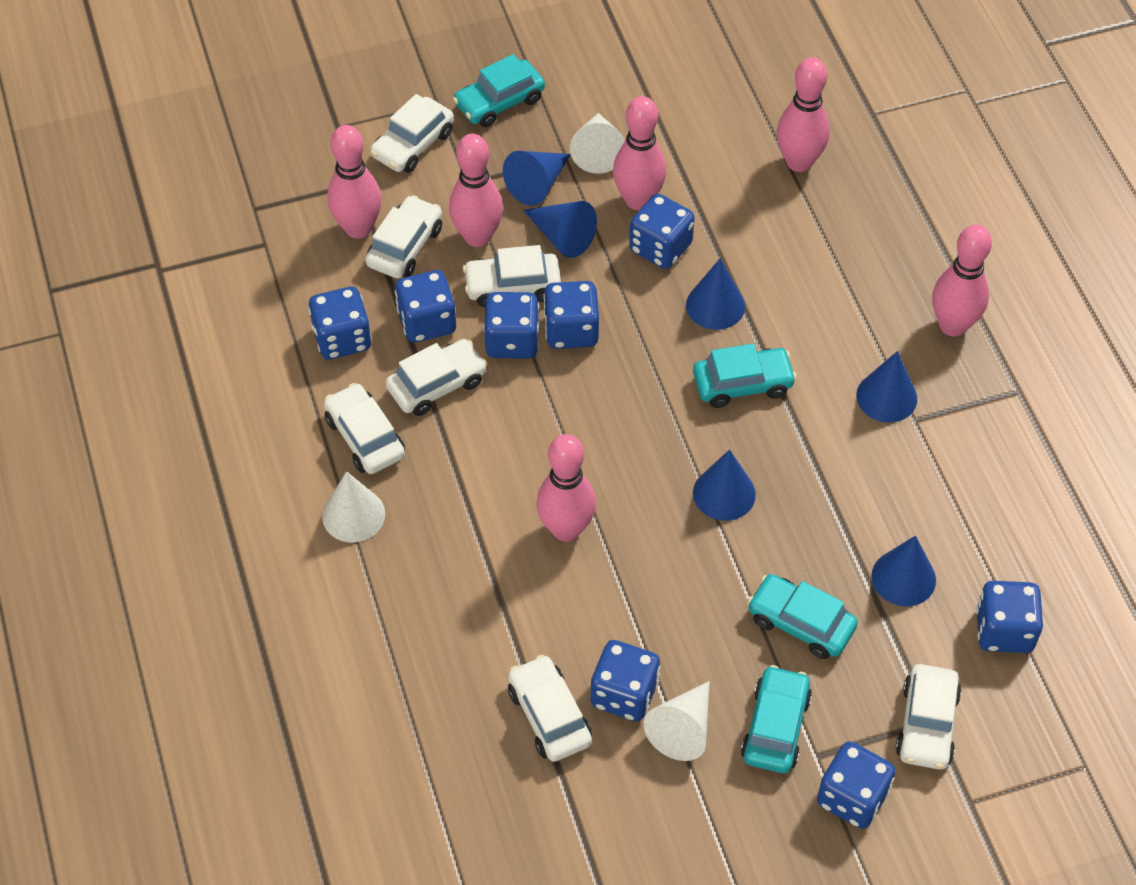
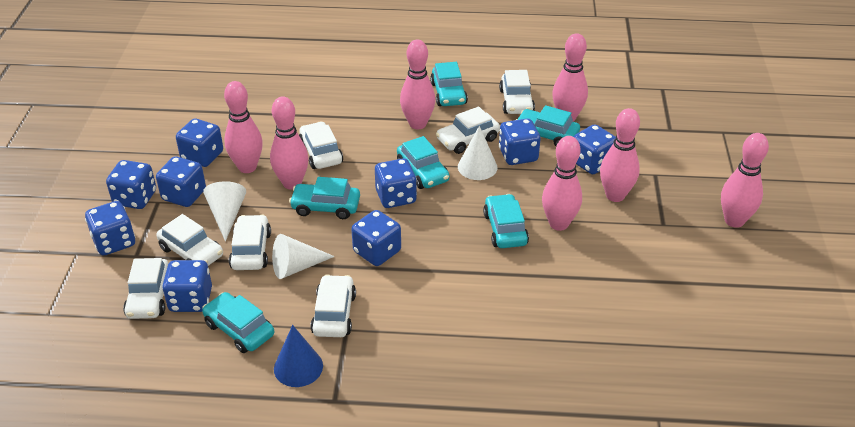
blue cone: 6 -> 1
blue dice: 8 -> 9
pink bowling pin: 6 -> 7
turquoise car: 4 -> 6

